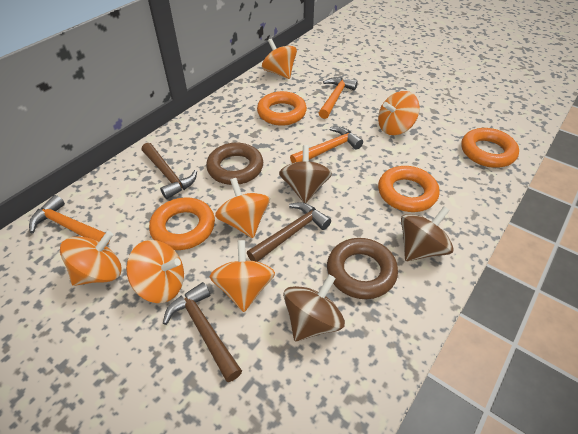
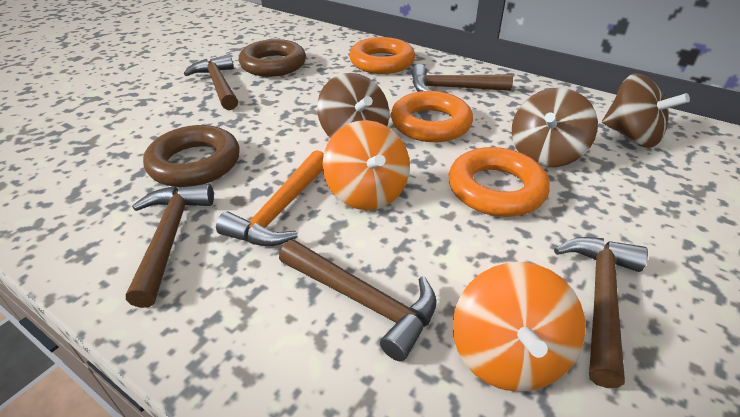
brown hammer: 3 -> 5
orange hammer: 3 -> 1
orange ring: 4 -> 3
orange spinning top: 6 -> 2

